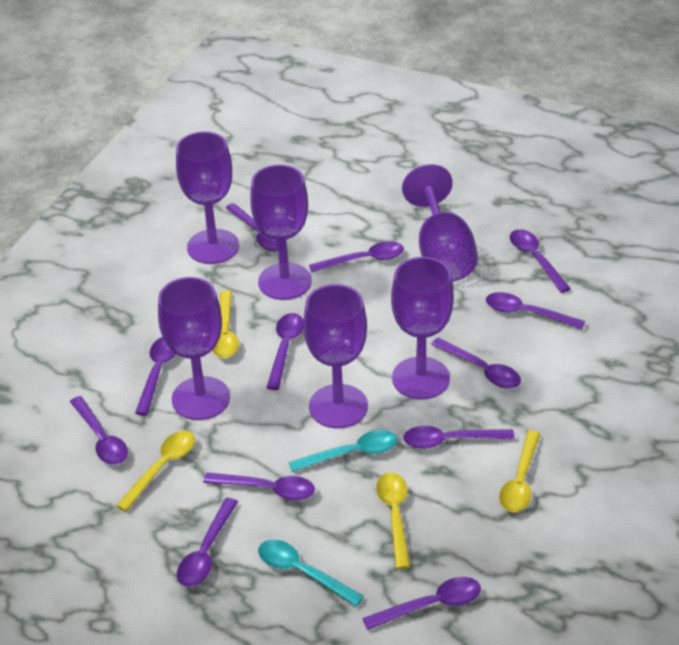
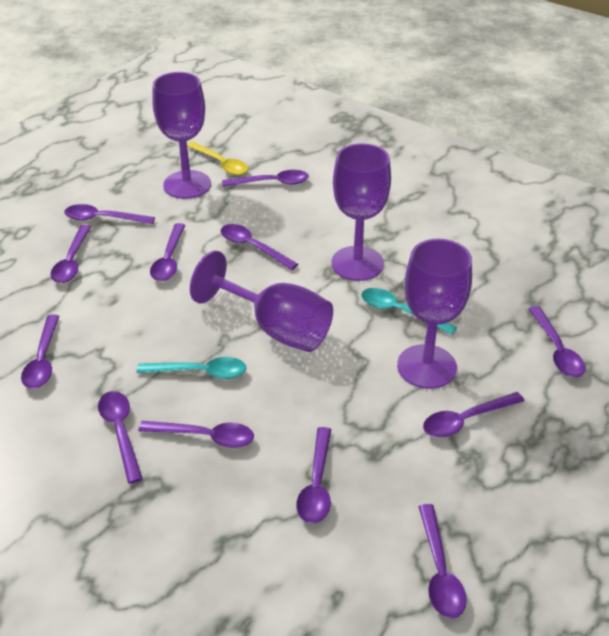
purple goblet: 6 -> 4
yellow spoon: 4 -> 1

